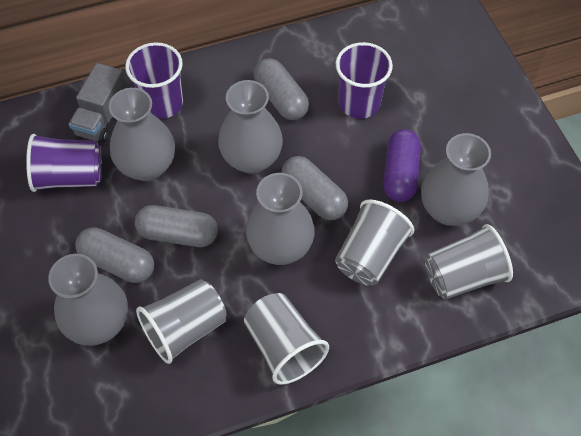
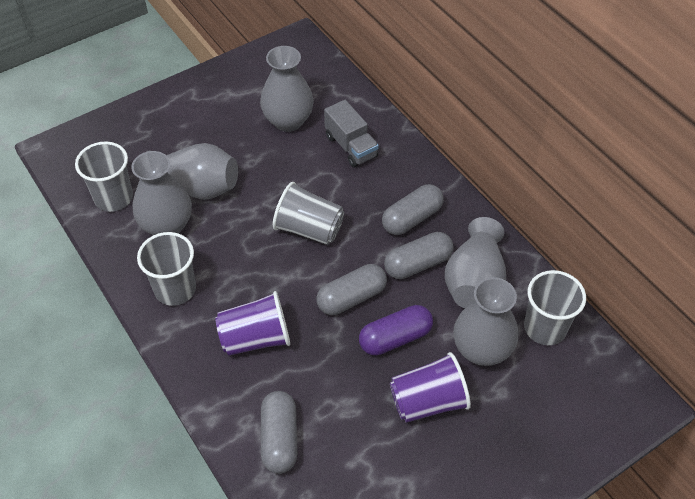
purple cup: 3 -> 2

